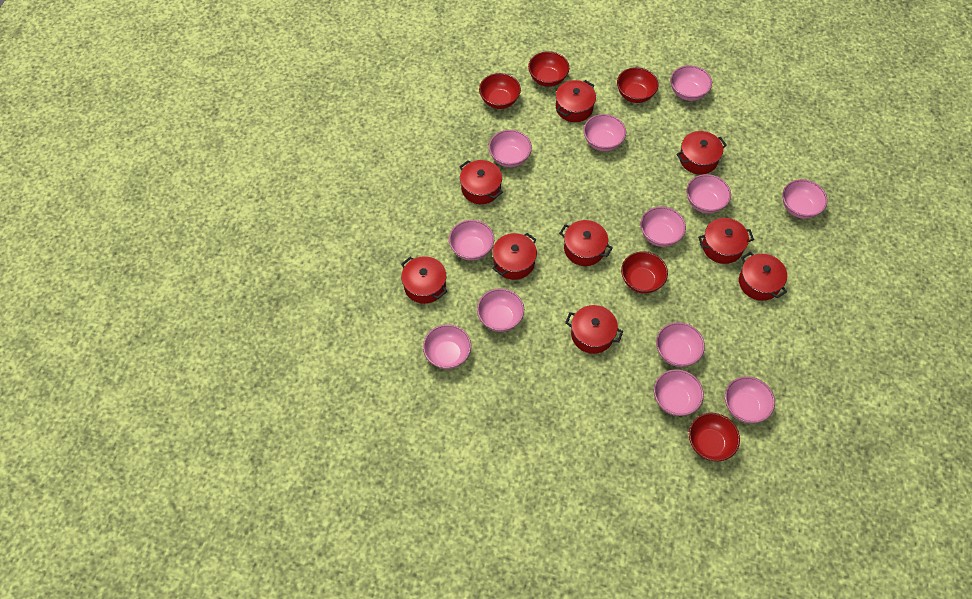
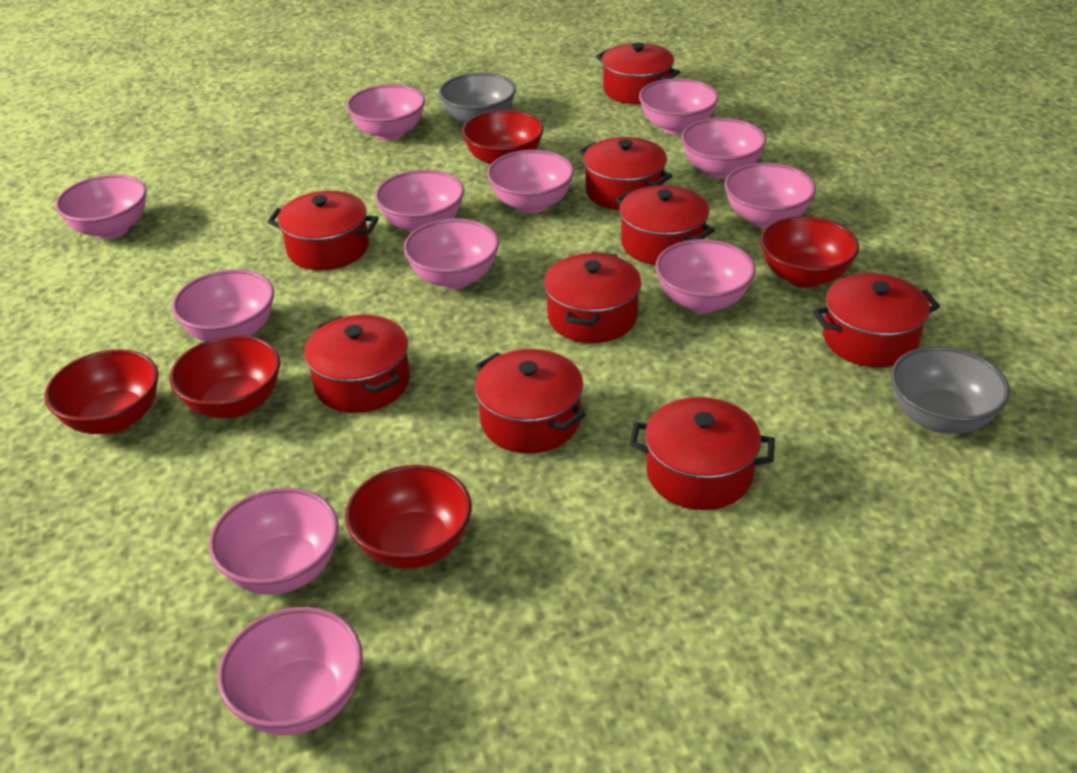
grey bowl: 0 -> 2

